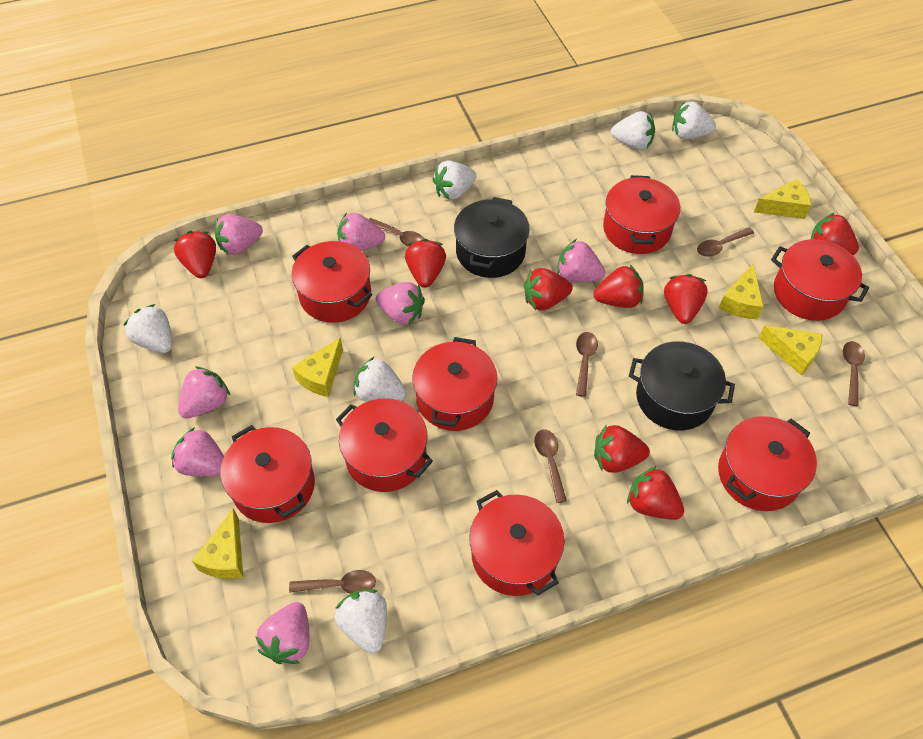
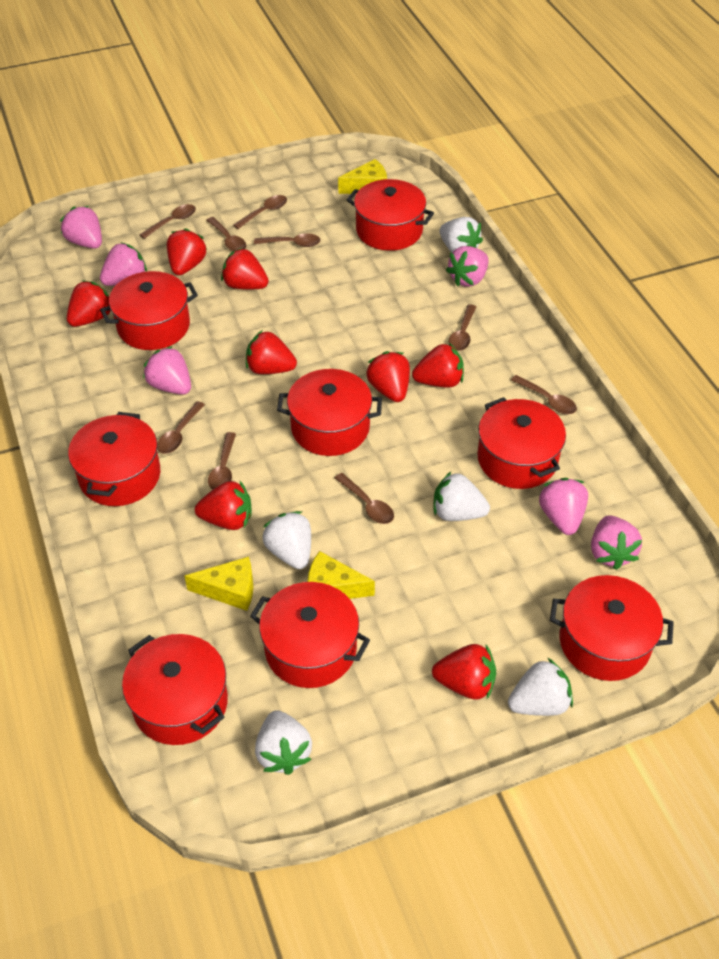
black pot: 2 -> 0
brown spoon: 6 -> 9
pink strawberry: 7 -> 6
white strawberry: 6 -> 5
yellow cheese: 5 -> 3

